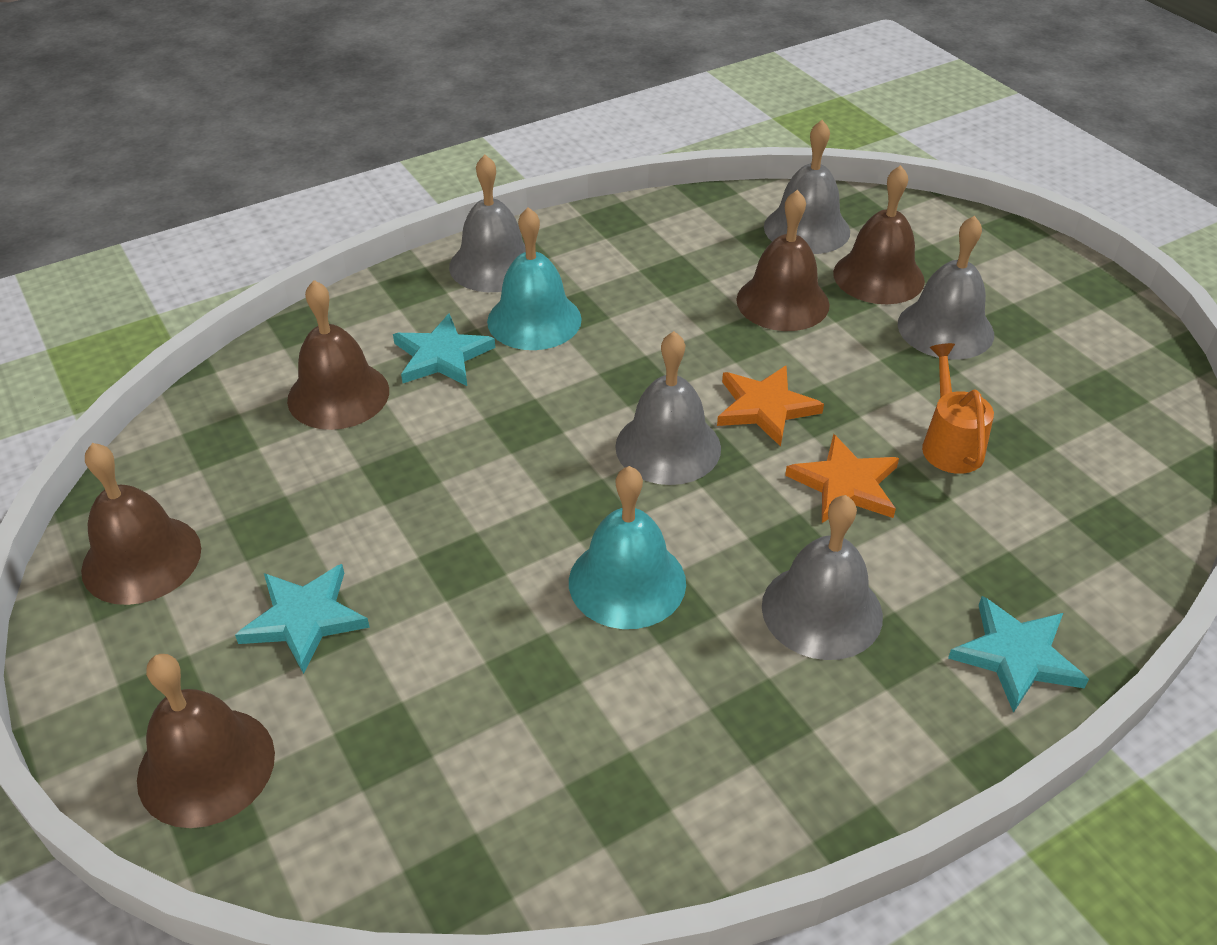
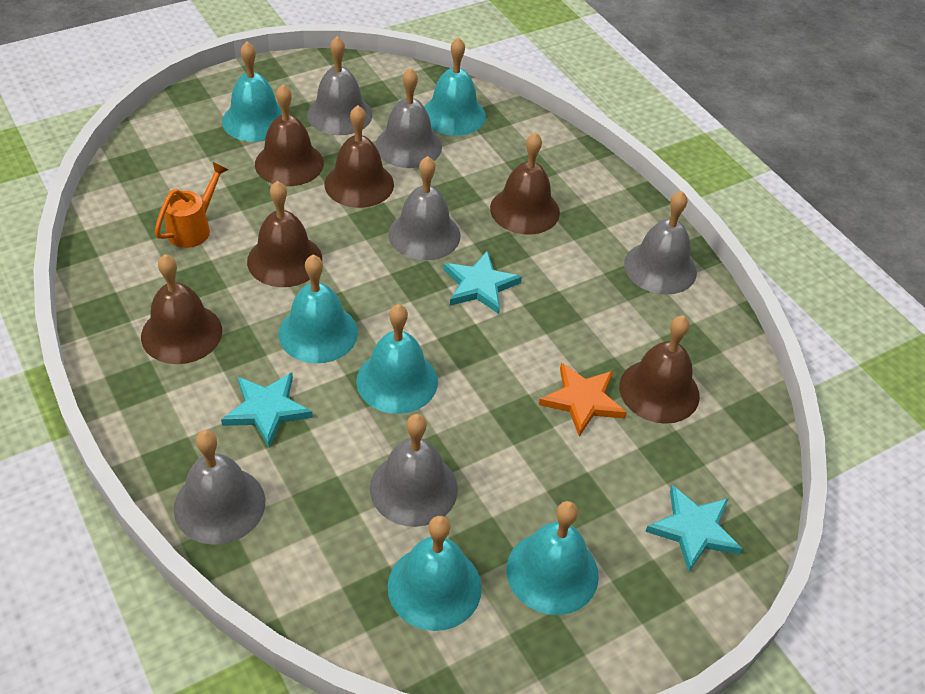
brown bell: 5 -> 6
grey bell: 5 -> 6
orange star: 2 -> 1
turquoise bell: 2 -> 6

